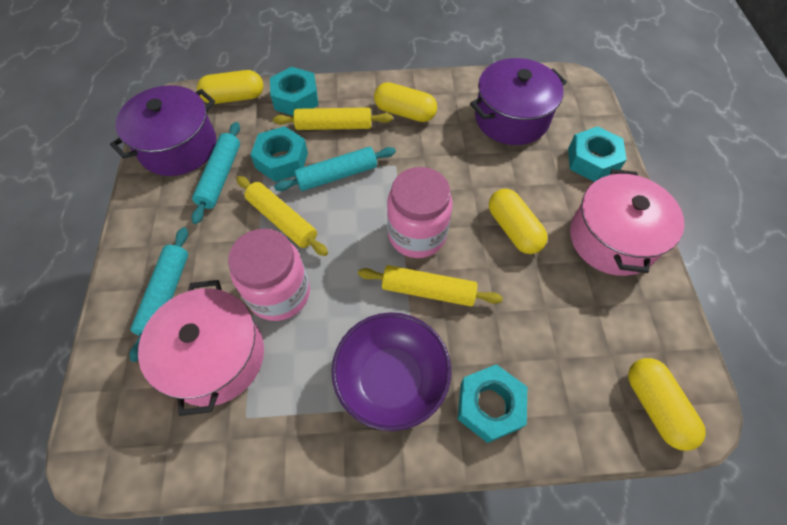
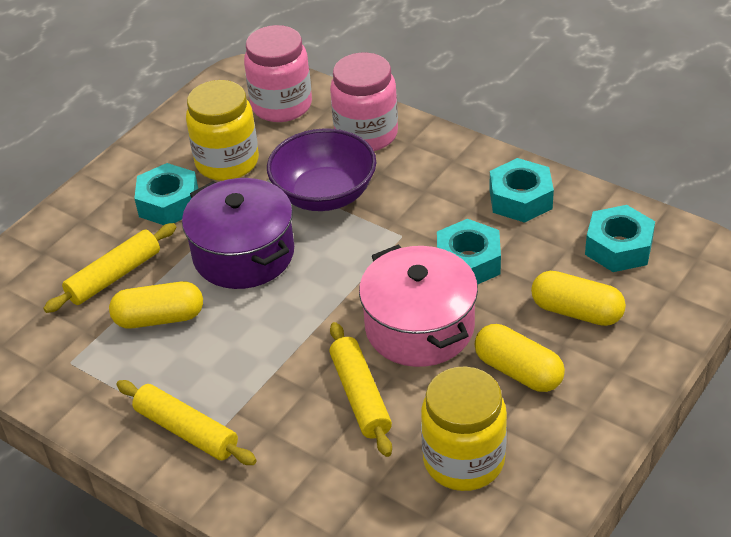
pink pot: 2 -> 1
purple pot: 2 -> 1
turquoise rolling pin: 3 -> 0
yellow capsule: 4 -> 3
yellow jar: 0 -> 2

